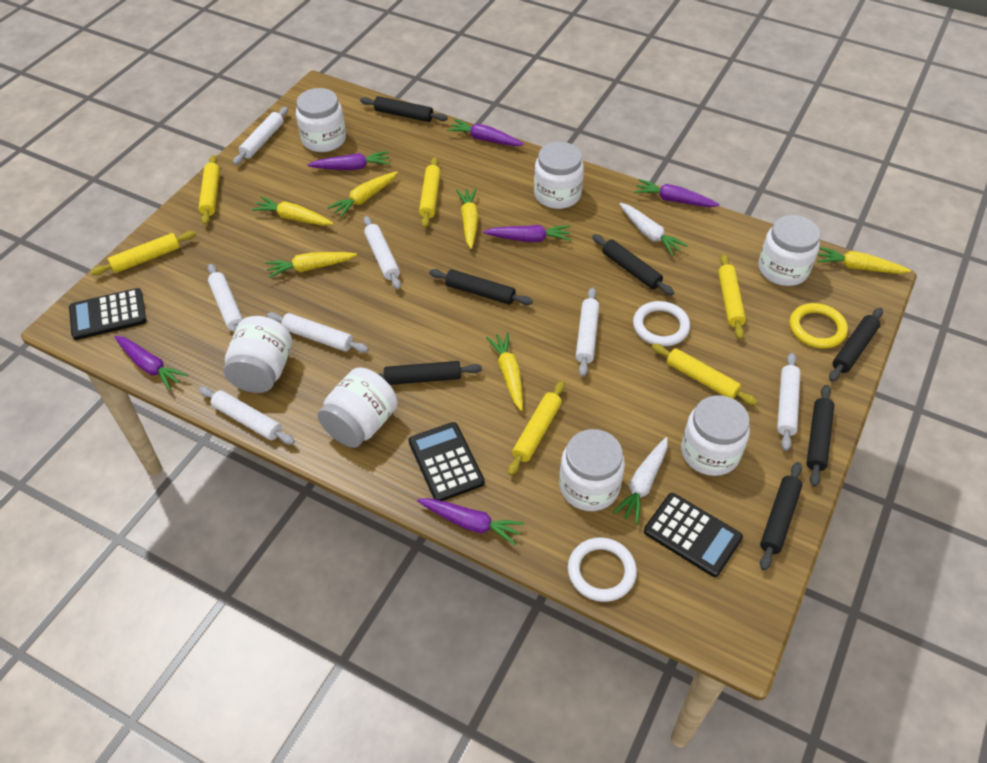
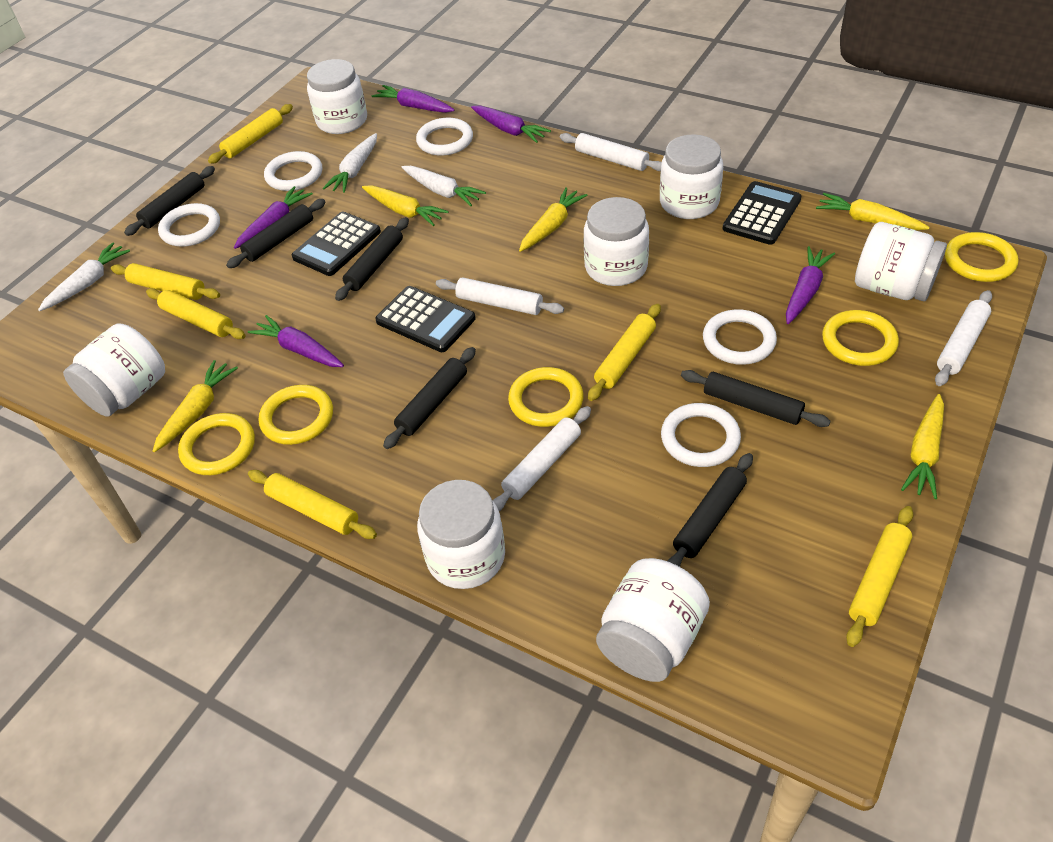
black rolling pin: 7 -> 6
purple carrot: 6 -> 5
white carrot: 2 -> 3
white ring: 2 -> 5
white rolling pin: 7 -> 4
yellow carrot: 6 -> 5
yellow ring: 1 -> 5

